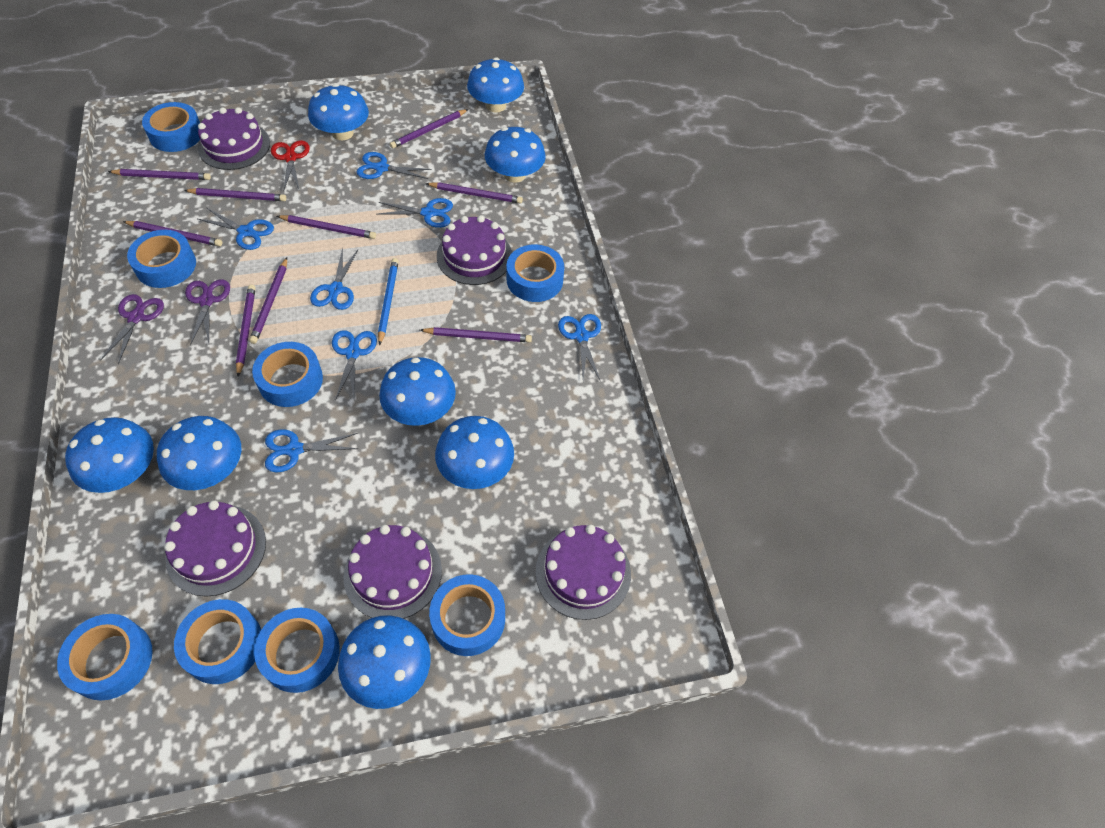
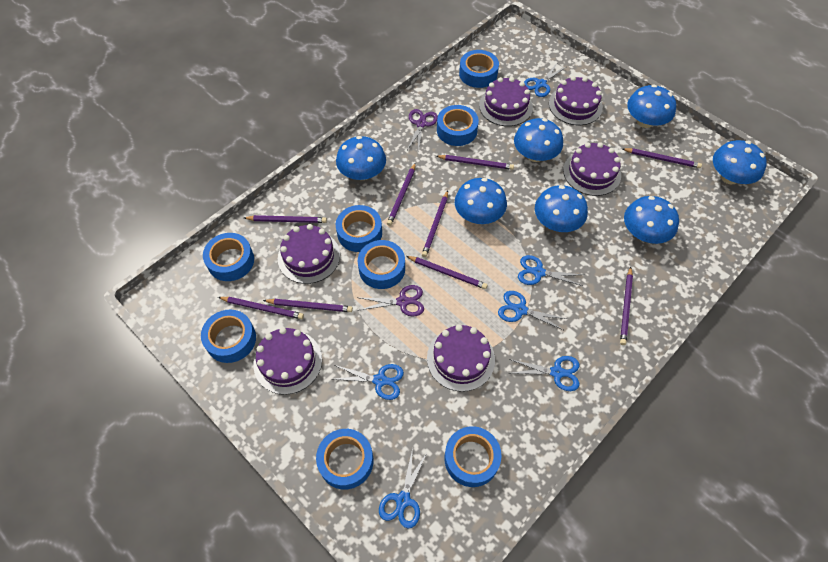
blue mushroom: 8 -> 7
blue pencil: 1 -> 0
blue scissors: 7 -> 6
purple cake: 5 -> 6
red scissors: 1 -> 0

